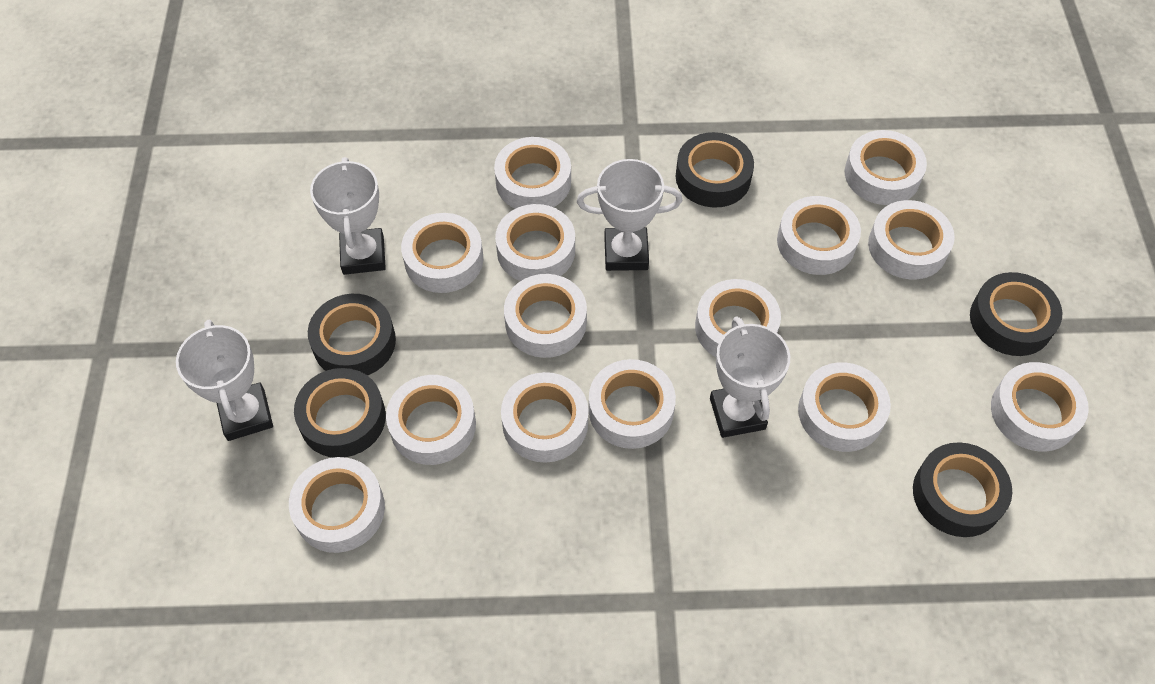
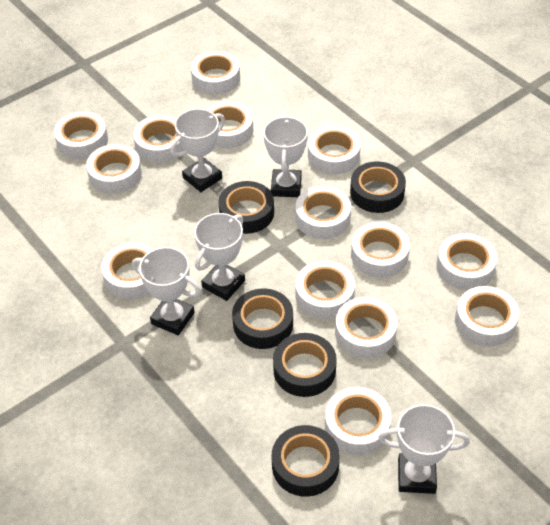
white trophy: 4 -> 5

